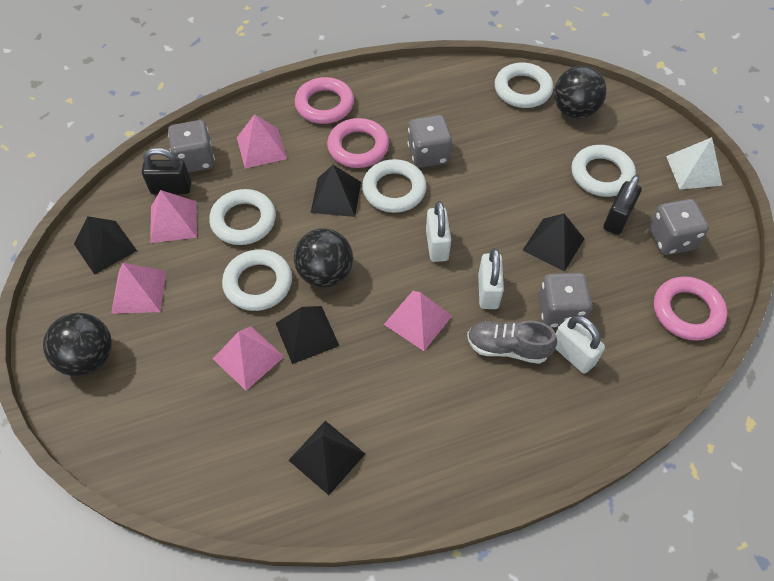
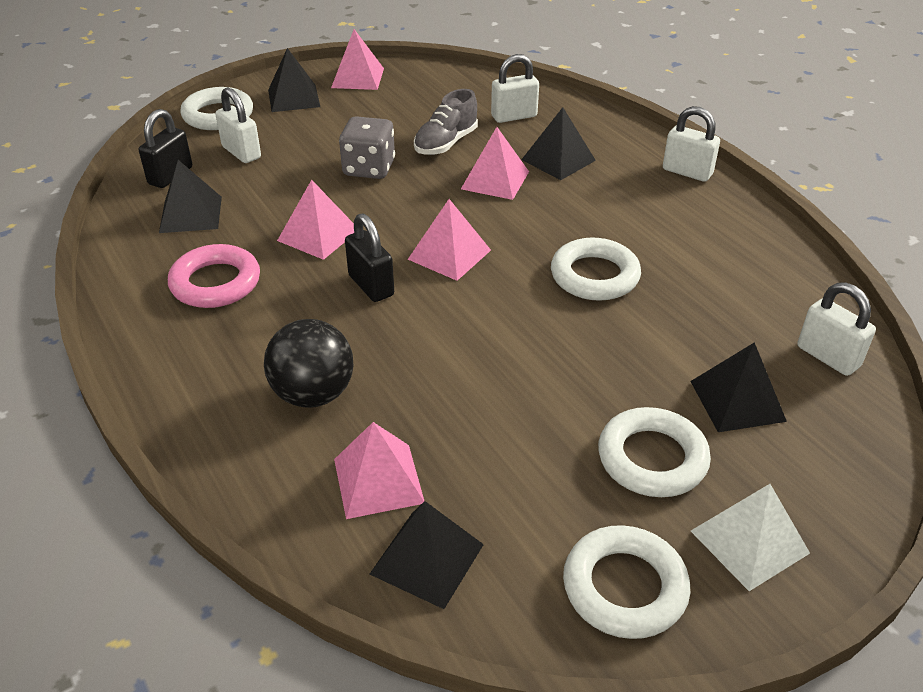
black ball: 3 -> 1
grey dice: 4 -> 1
pink ring: 3 -> 1
white padlock: 3 -> 4
white ring: 5 -> 4

